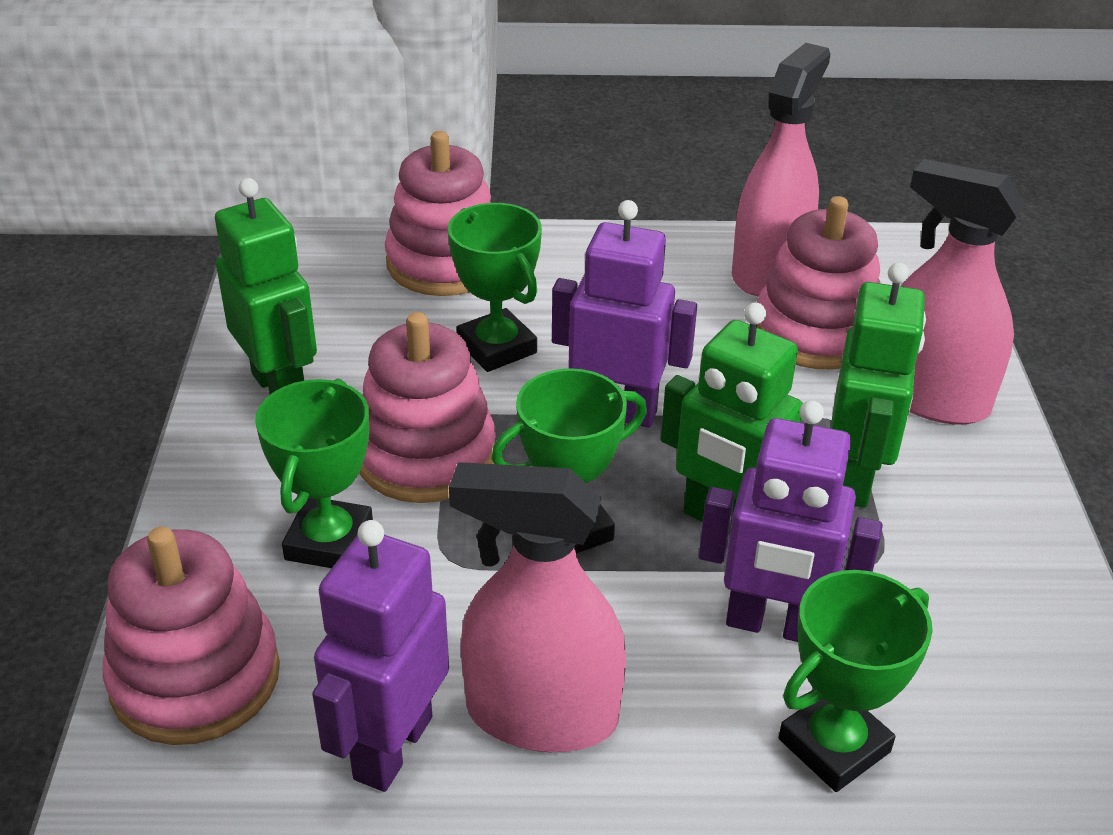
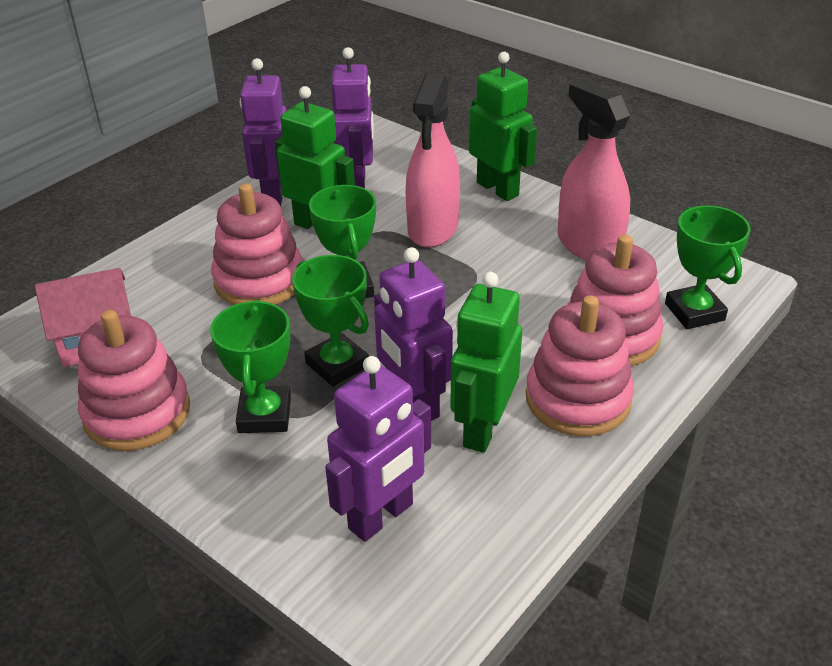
pink house: 0 -> 1
pink spray bottle: 3 -> 2
purple robot: 3 -> 4

